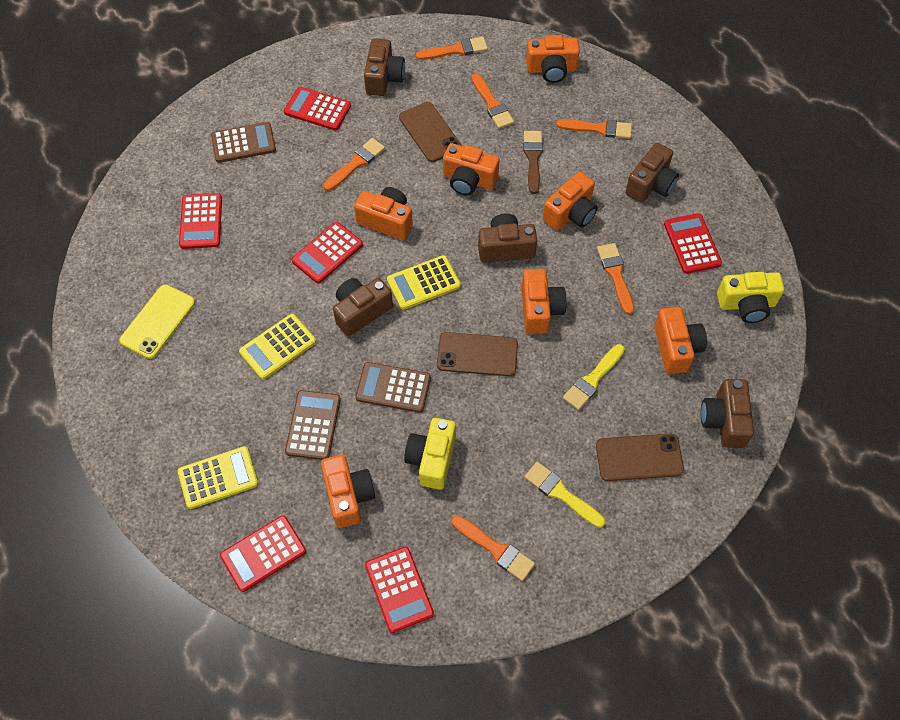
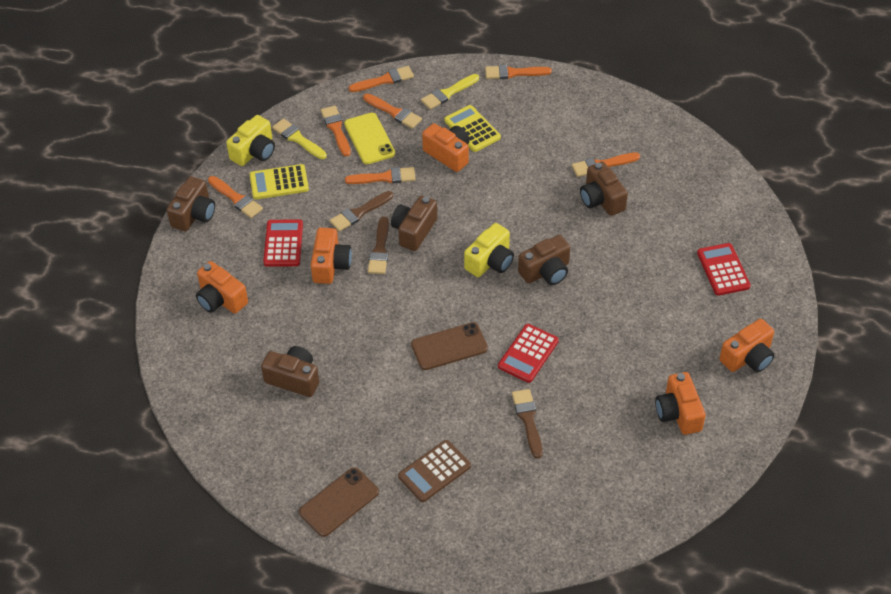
brown brush: 1 -> 3
brown calculator: 3 -> 1
brown phone: 3 -> 2
orange brush: 6 -> 7
orange camera: 7 -> 5
red calculator: 6 -> 3
yellow calculator: 3 -> 2

